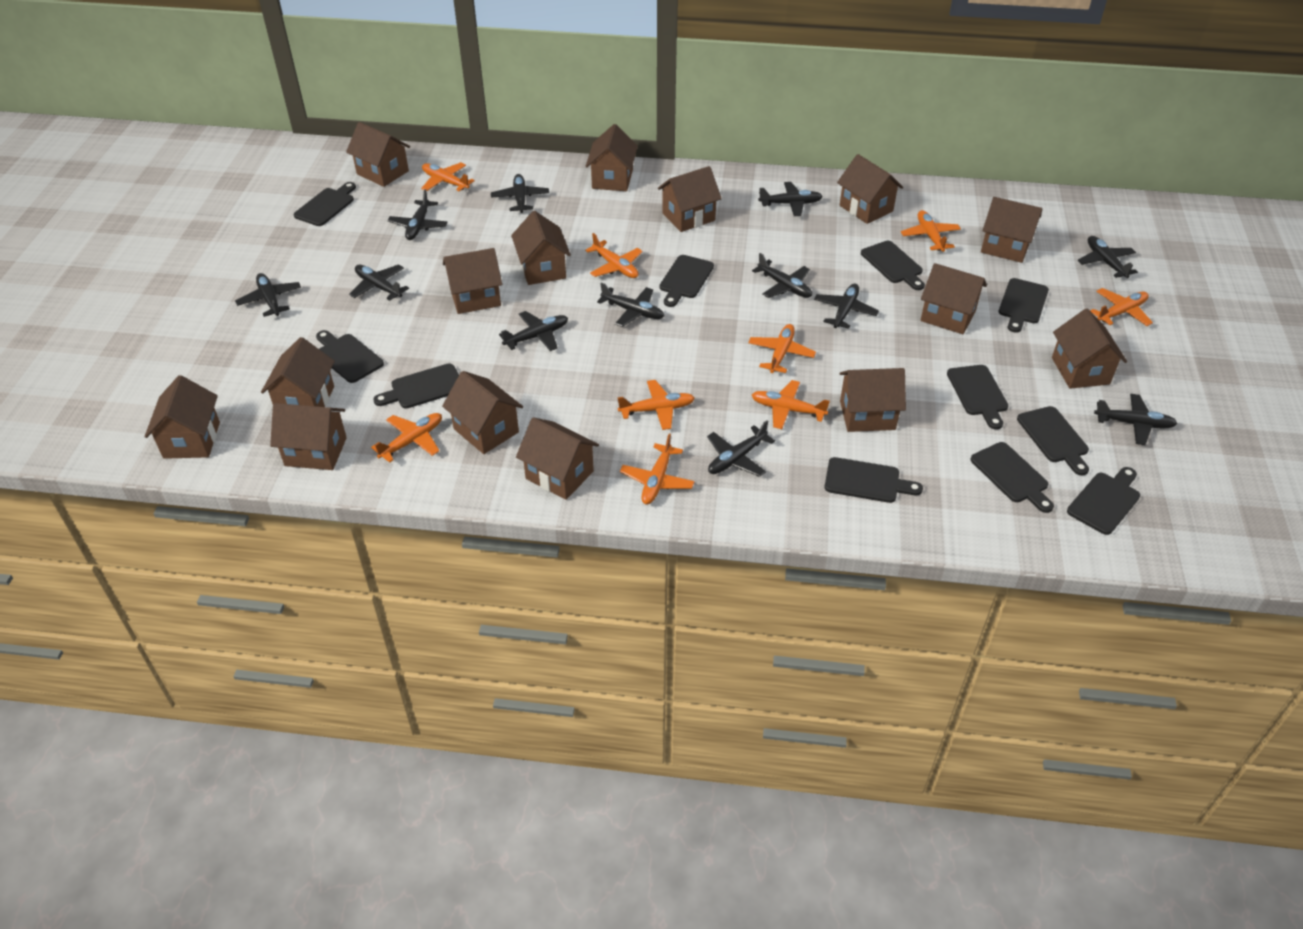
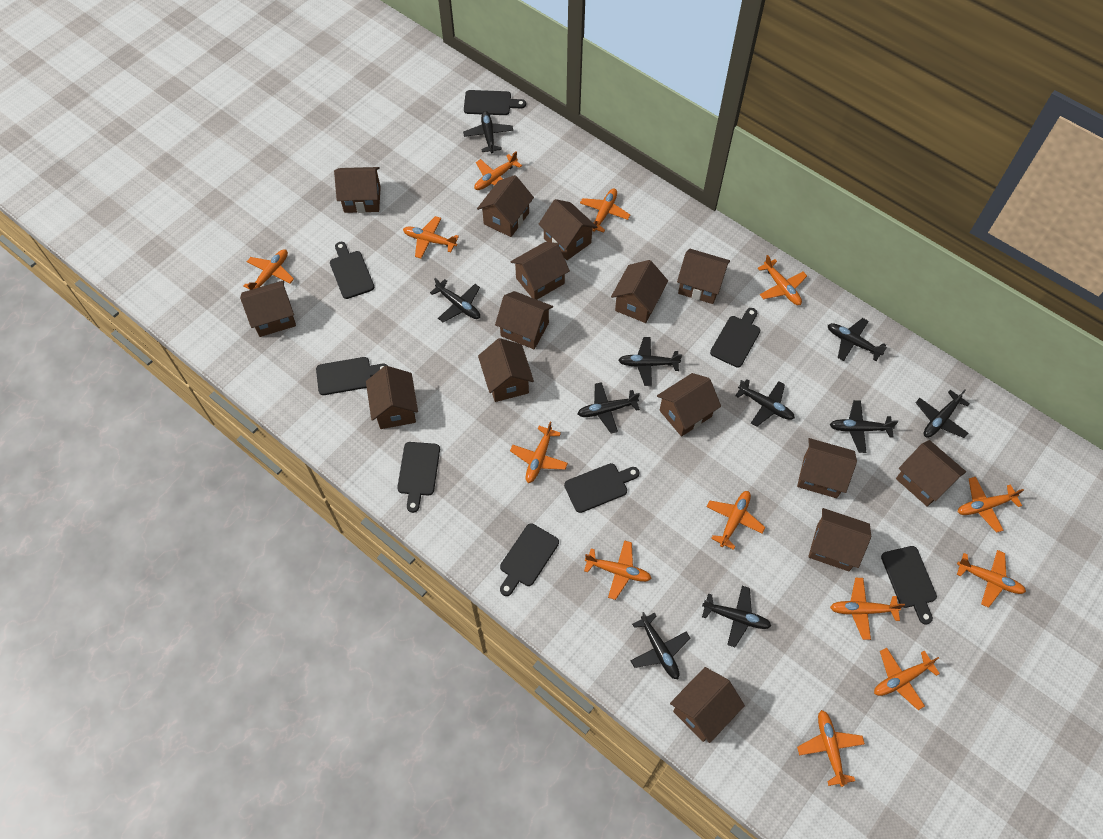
black cutting board: 11 -> 8
black plane: 12 -> 10
orange plane: 9 -> 13

